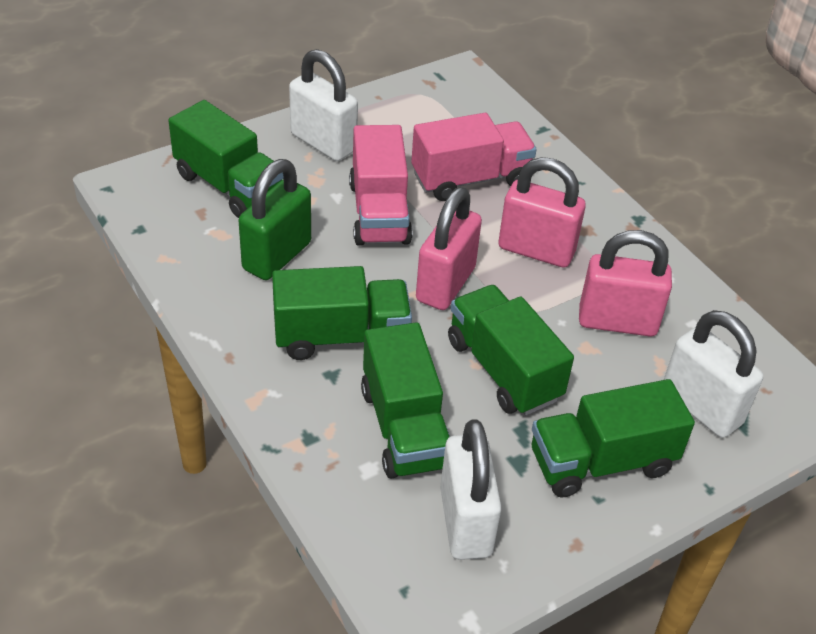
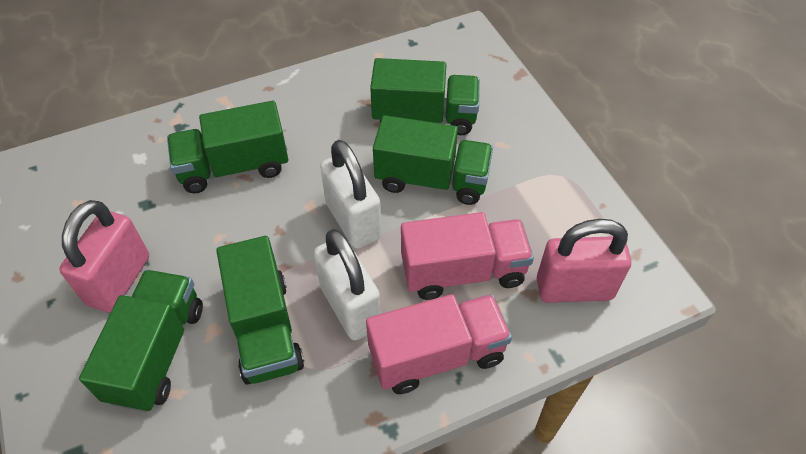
green padlock: 1 -> 0
pink padlock: 3 -> 2
white padlock: 3 -> 2

